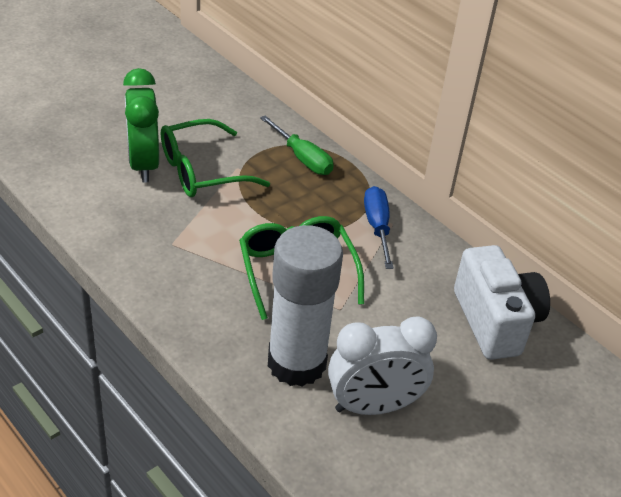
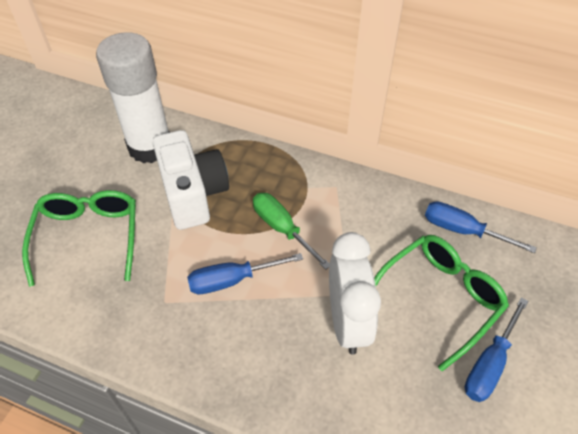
blue screwdriver: 1 -> 3
green clock: 1 -> 0

